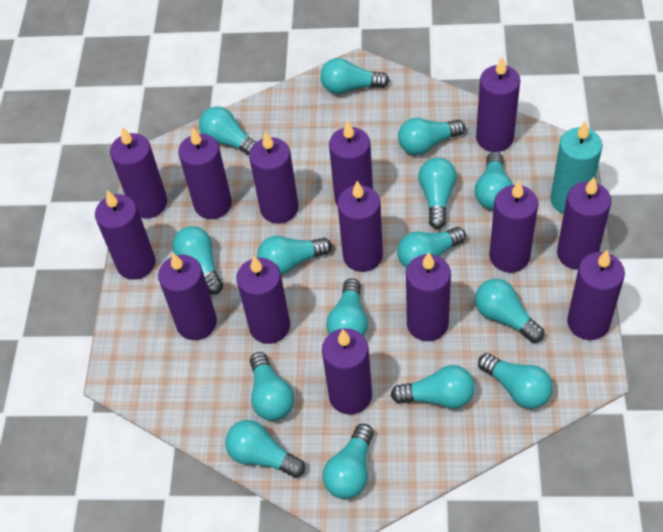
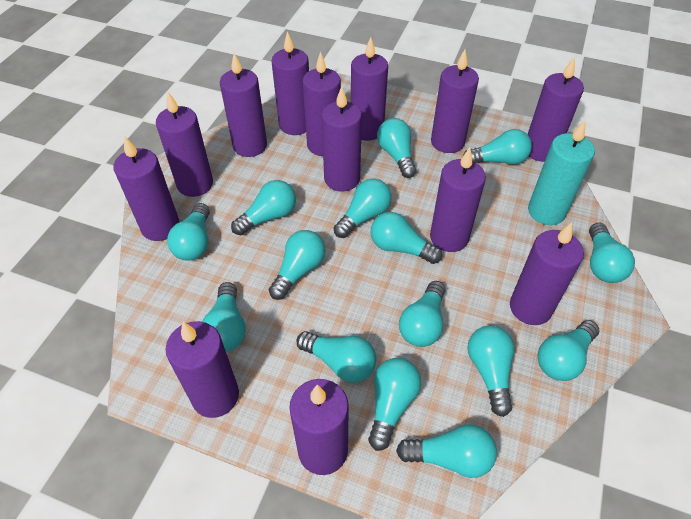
purple candle: 14 -> 13

